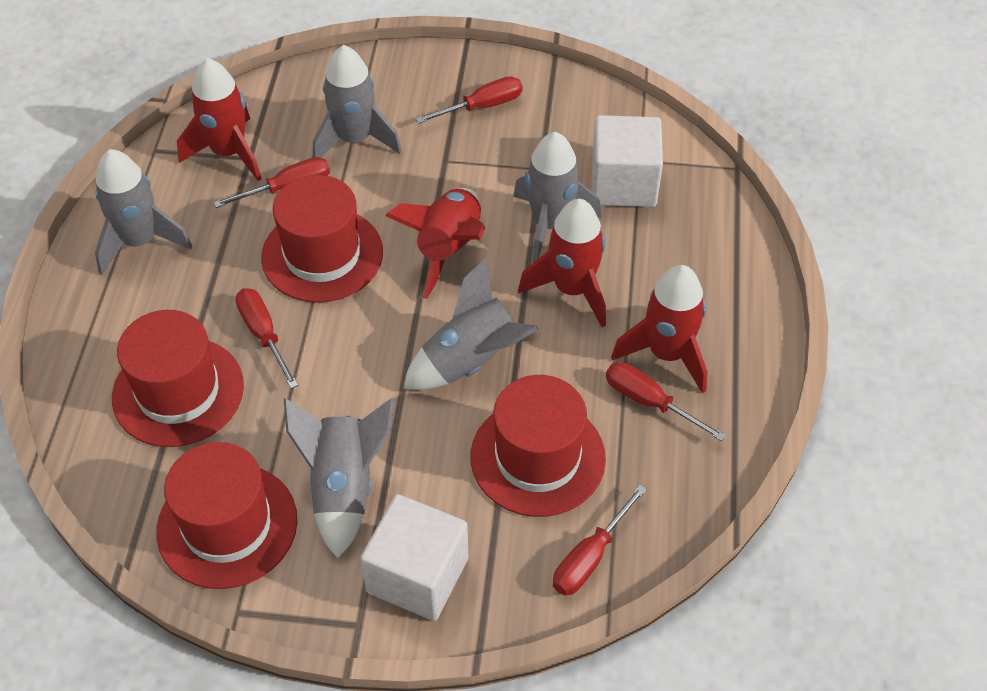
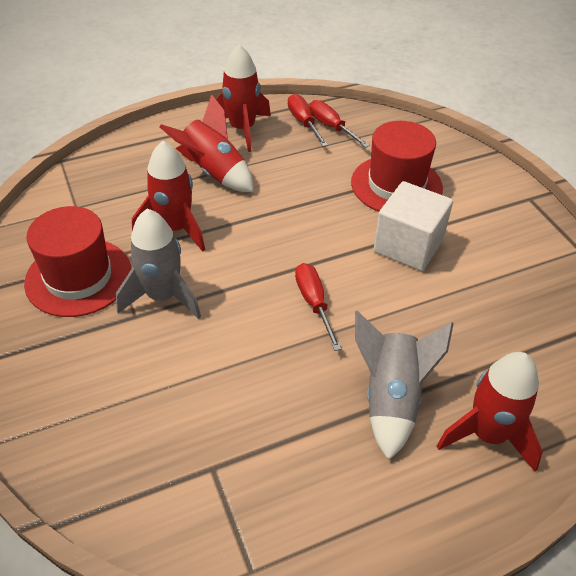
grey rocket: 5 -> 2
red hat: 4 -> 2
red screwdriver: 5 -> 3
white cube: 2 -> 1

